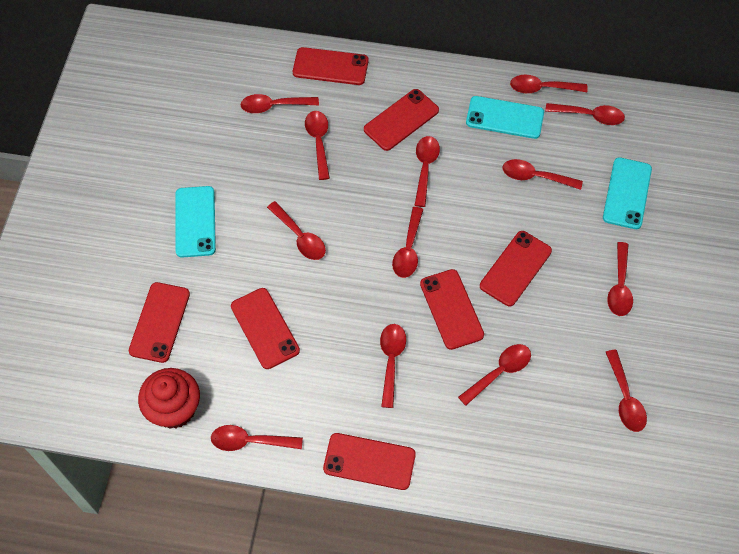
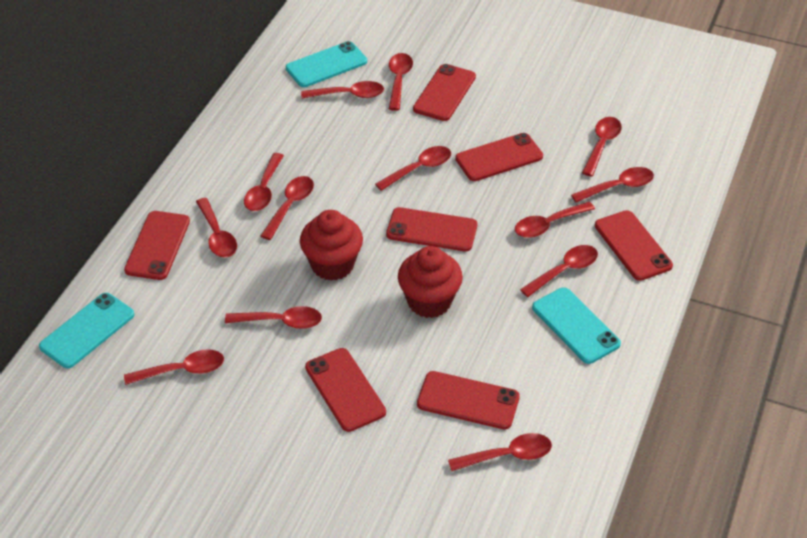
red cupcake: 1 -> 2

